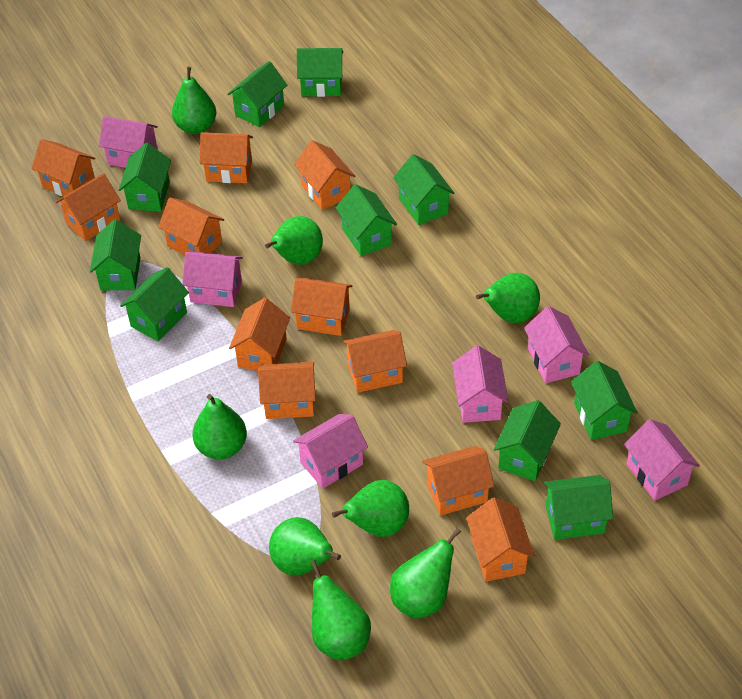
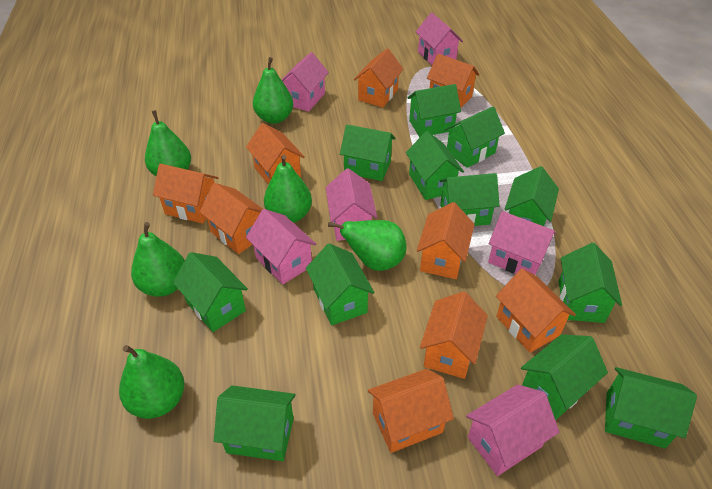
green house: 10 -> 12
green pear: 8 -> 6
orange house: 11 -> 9

